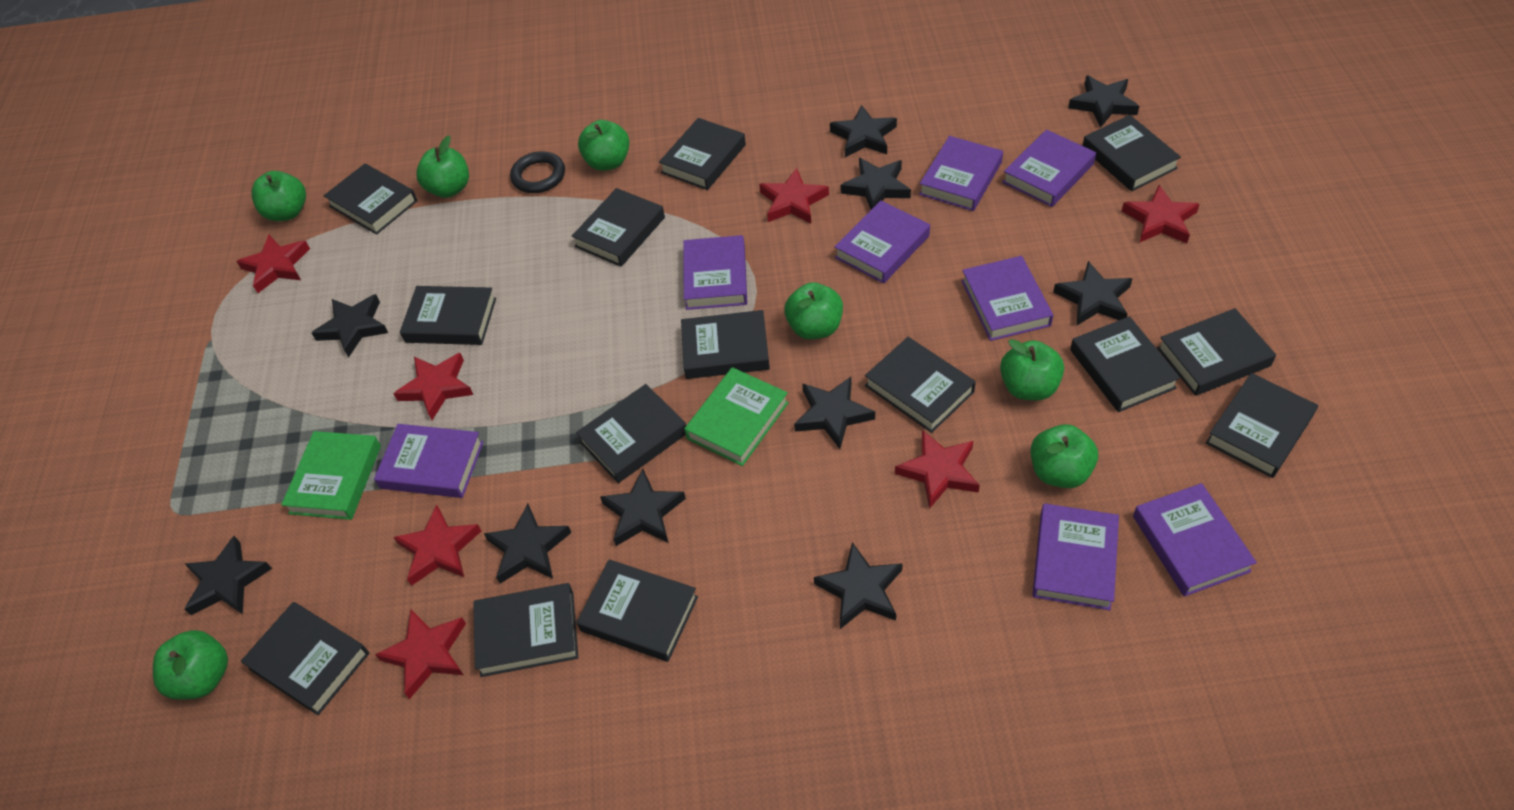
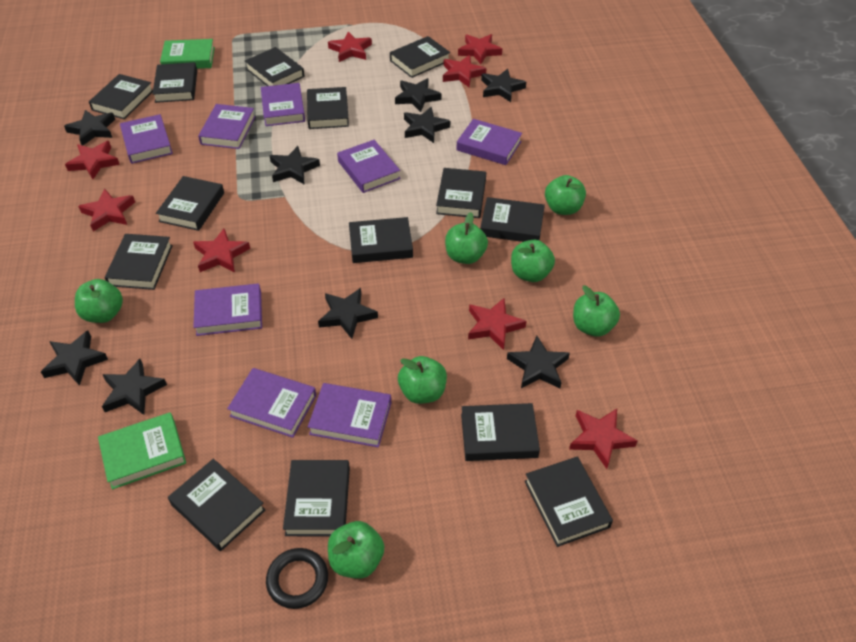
black star: 10 -> 9
red star: 7 -> 8

